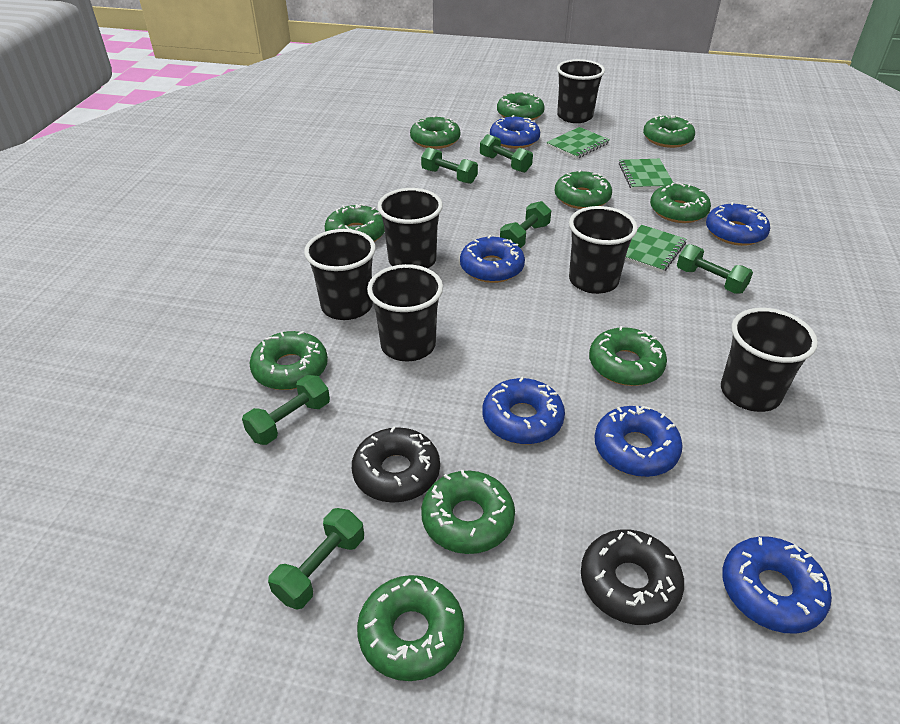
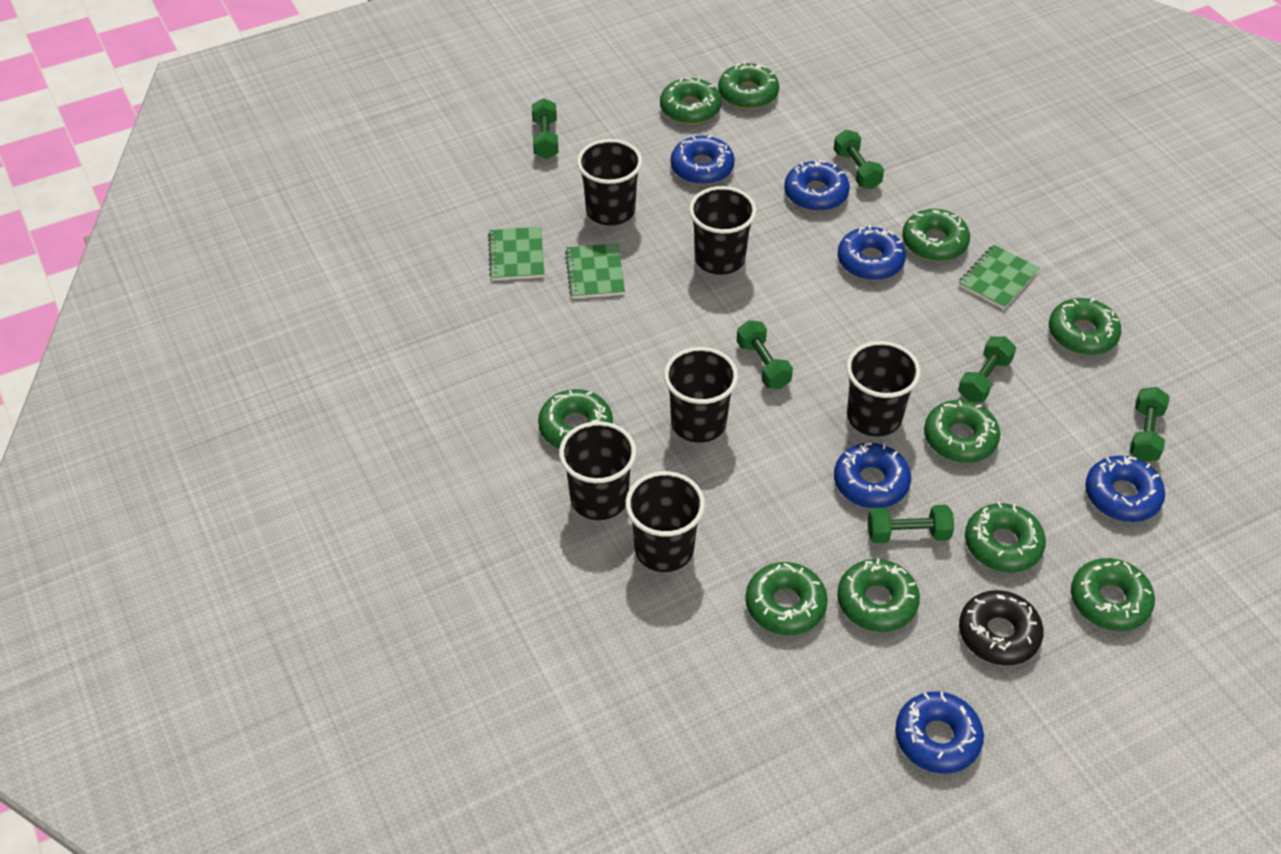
black donut: 2 -> 1

